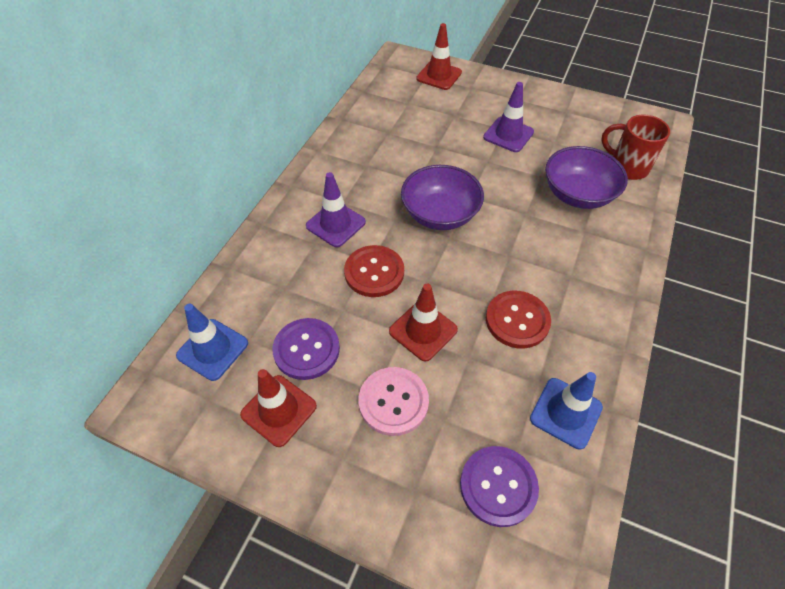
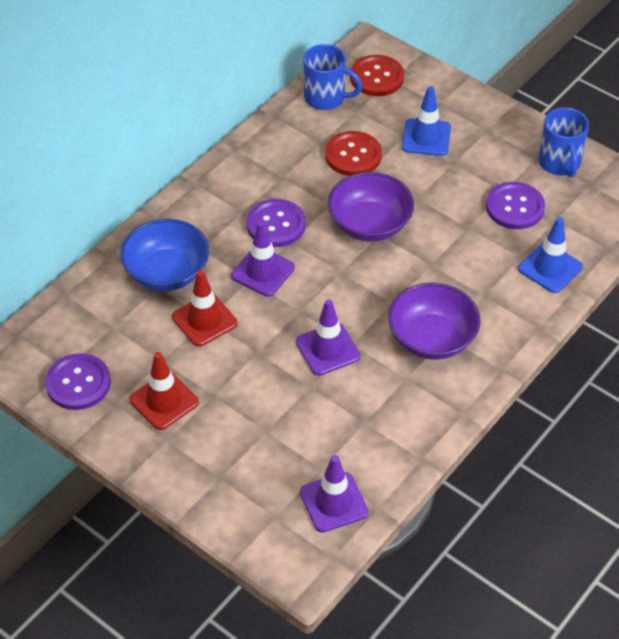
blue bowl: 0 -> 1
blue mug: 0 -> 2
pink button: 1 -> 0
purple button: 2 -> 3
purple traffic cone: 2 -> 3
red mug: 1 -> 0
red traffic cone: 3 -> 2

